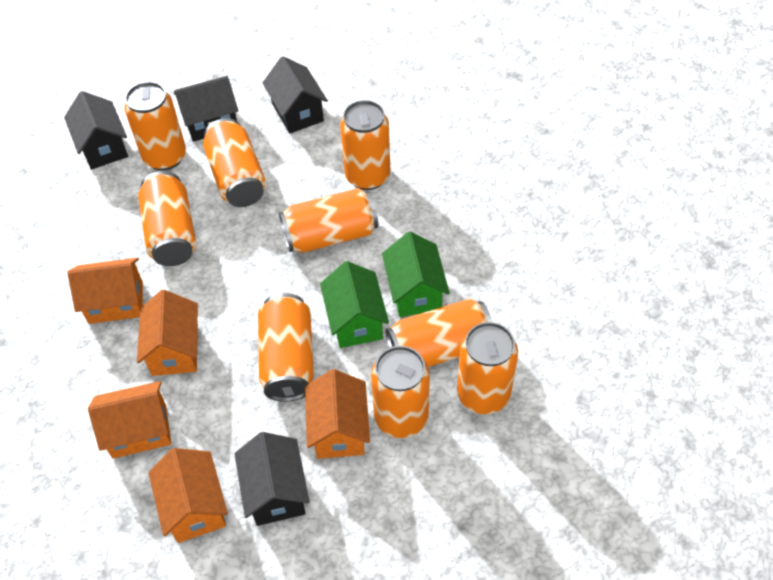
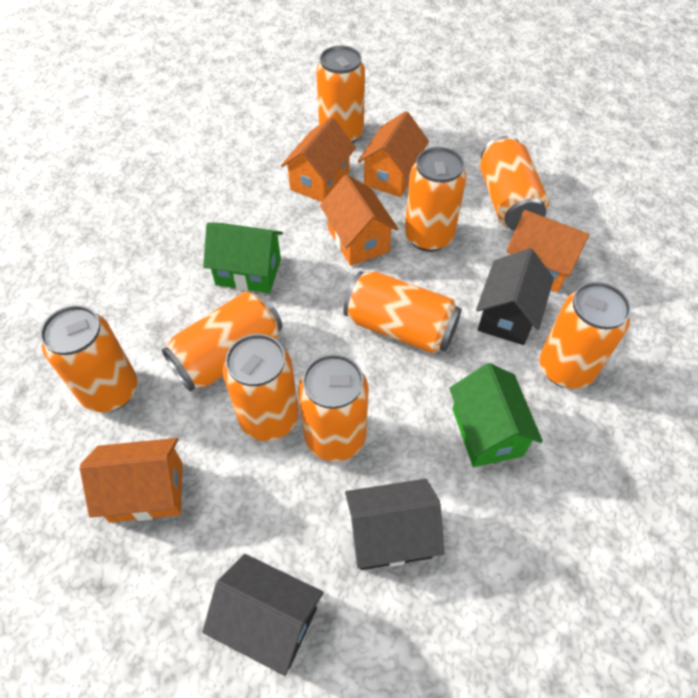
black house: 4 -> 3

